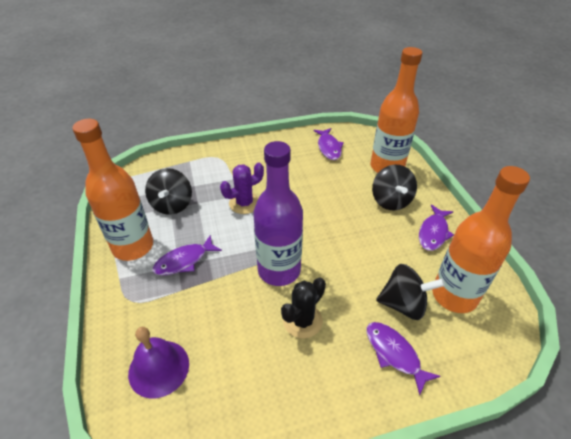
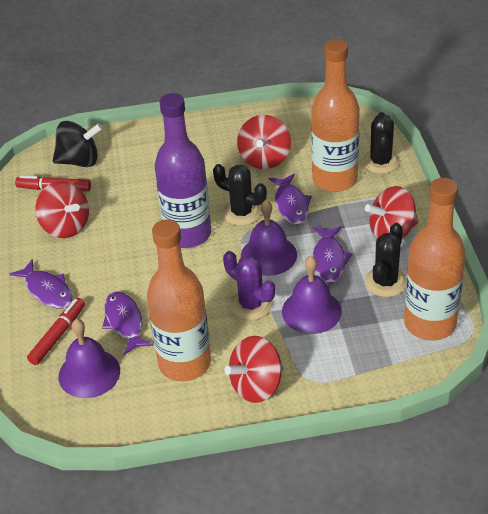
black cactus: 1 -> 3
black spinning top: 3 -> 1
purple bell: 1 -> 3
red marker: 0 -> 2
red spinning top: 0 -> 4

